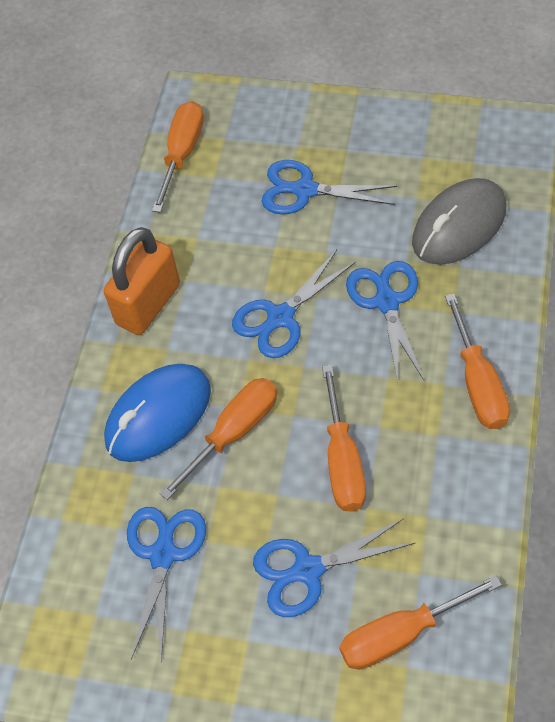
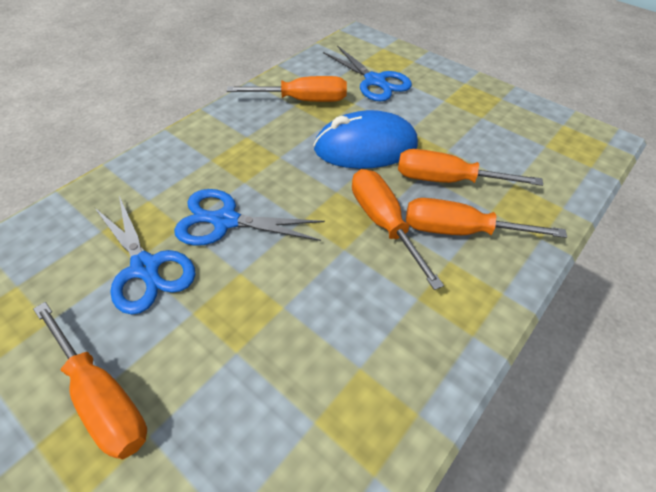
blue scissors: 5 -> 3
grey mouse: 1 -> 0
orange padlock: 1 -> 0

